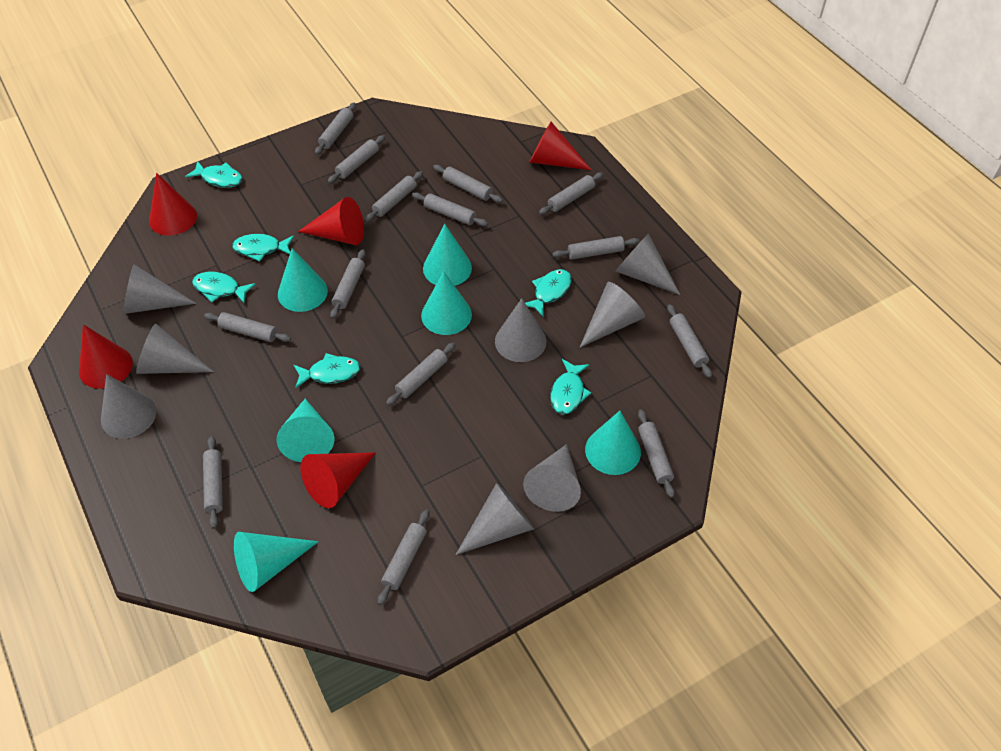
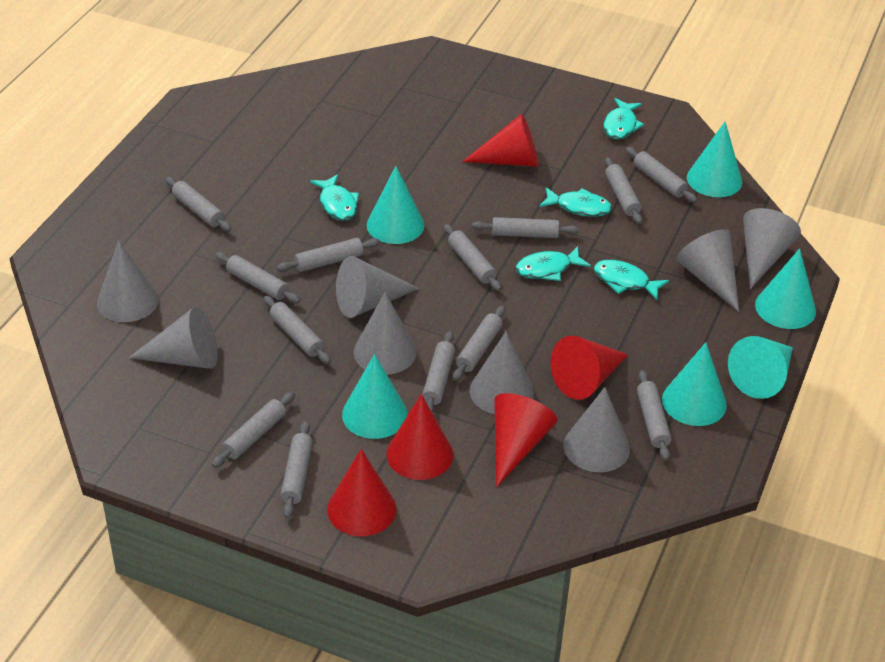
grey rolling pin: 14 -> 13
turquoise fish: 6 -> 5

